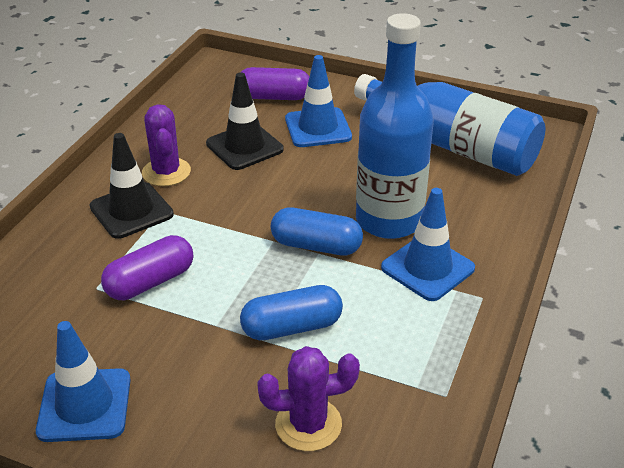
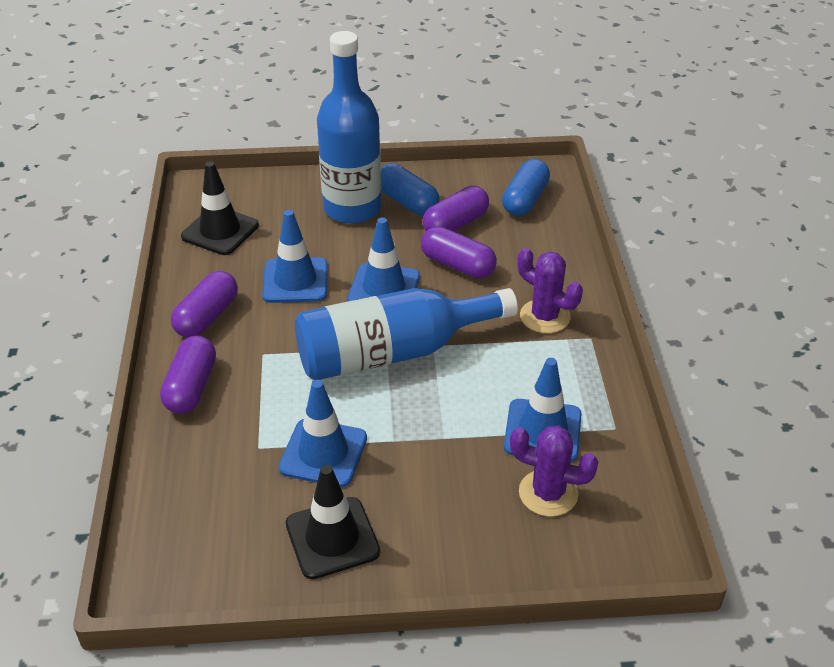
blue traffic cone: 3 -> 4
purple capsule: 2 -> 4

